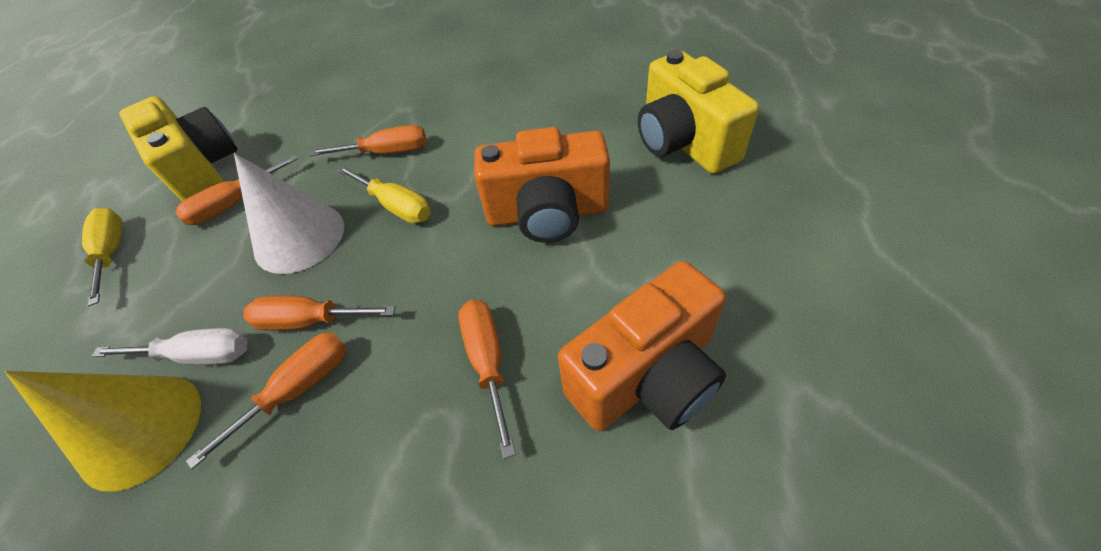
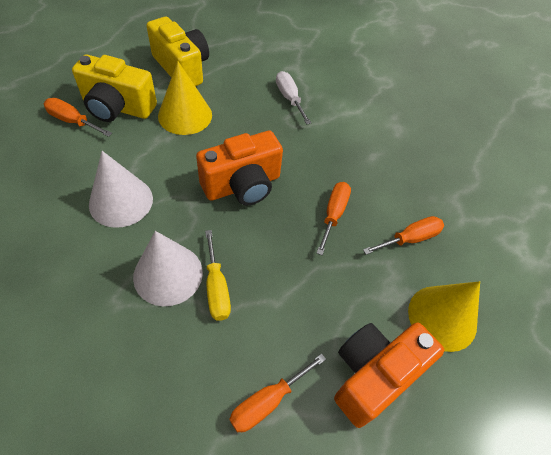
orange screwdriver: 5 -> 4
white cone: 1 -> 2
yellow cone: 1 -> 2
yellow screwdriver: 2 -> 1

